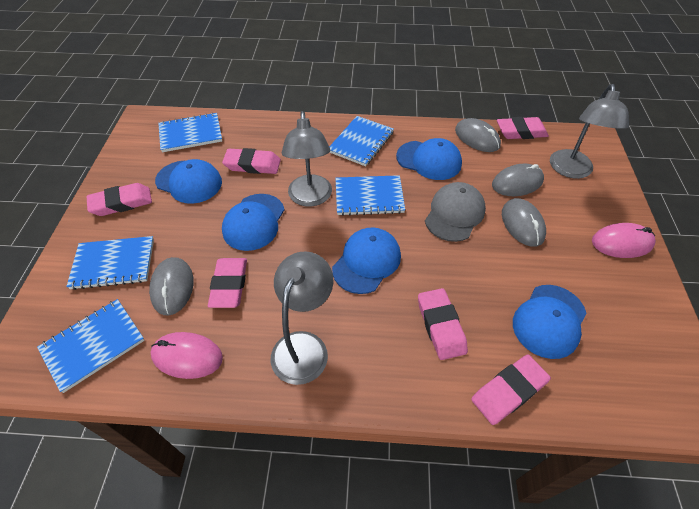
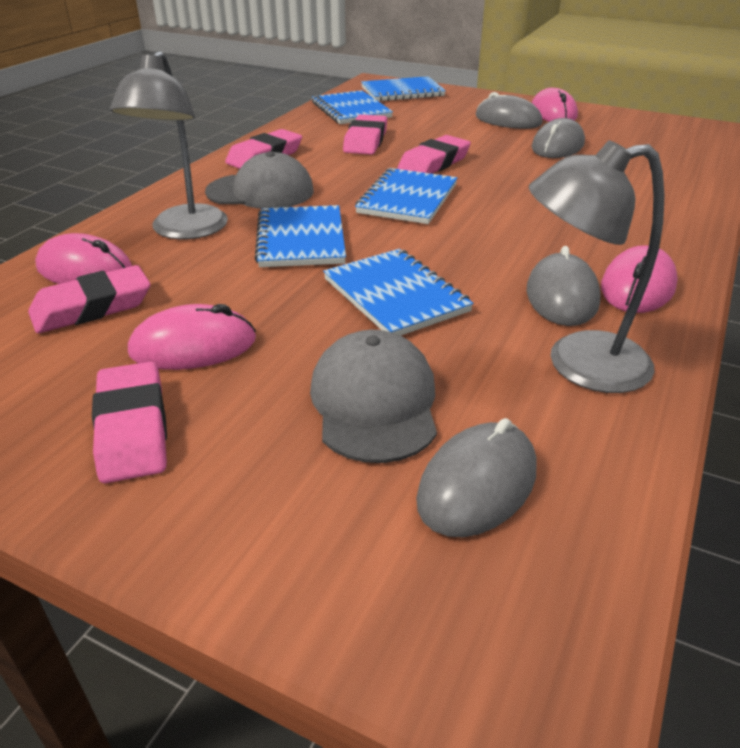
blue cap: 5 -> 0
grey cap: 1 -> 2
grey lamp: 3 -> 2
pink eraser: 6 -> 5
pink mouse: 2 -> 4

